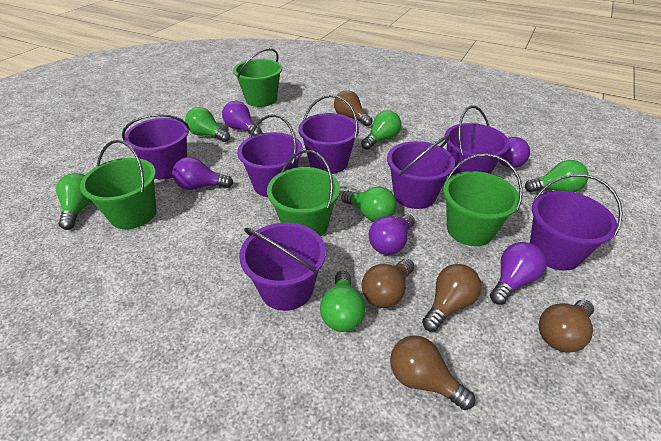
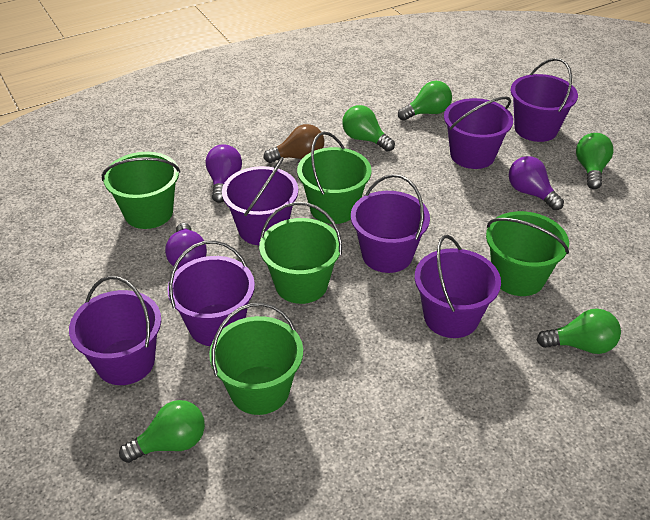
brown light bulb: 5 -> 1
green bucket: 4 -> 5
green light bulb: 6 -> 5
purple light bulb: 5 -> 3

